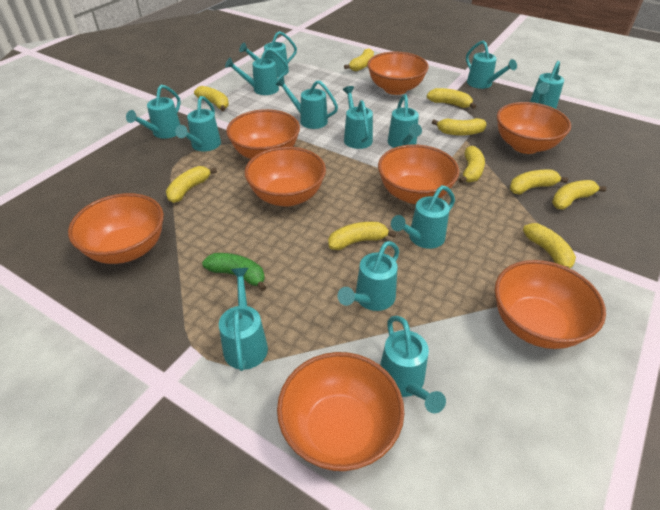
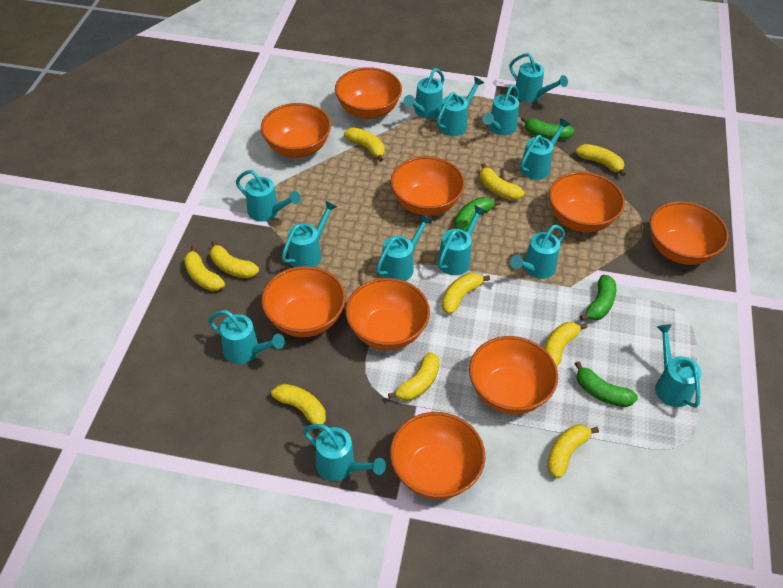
green banana: 1 -> 4
orange bowl: 8 -> 9

